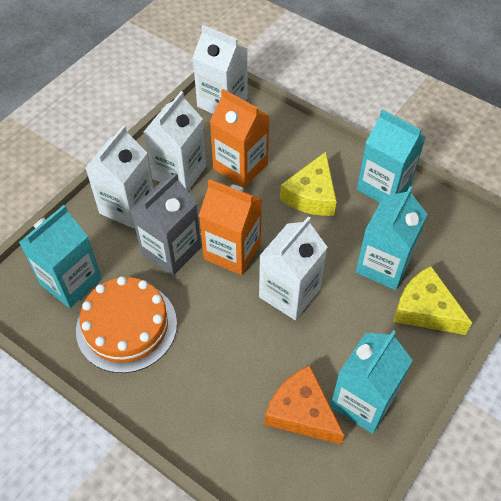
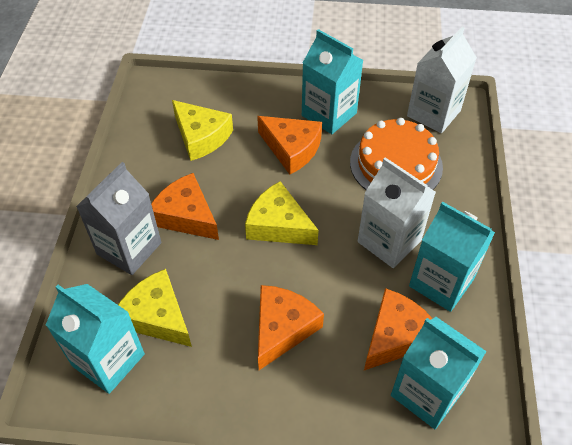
orange carton: 2 -> 0
orange cheese: 1 -> 4
white carton: 4 -> 2
yellow cheese: 2 -> 3

